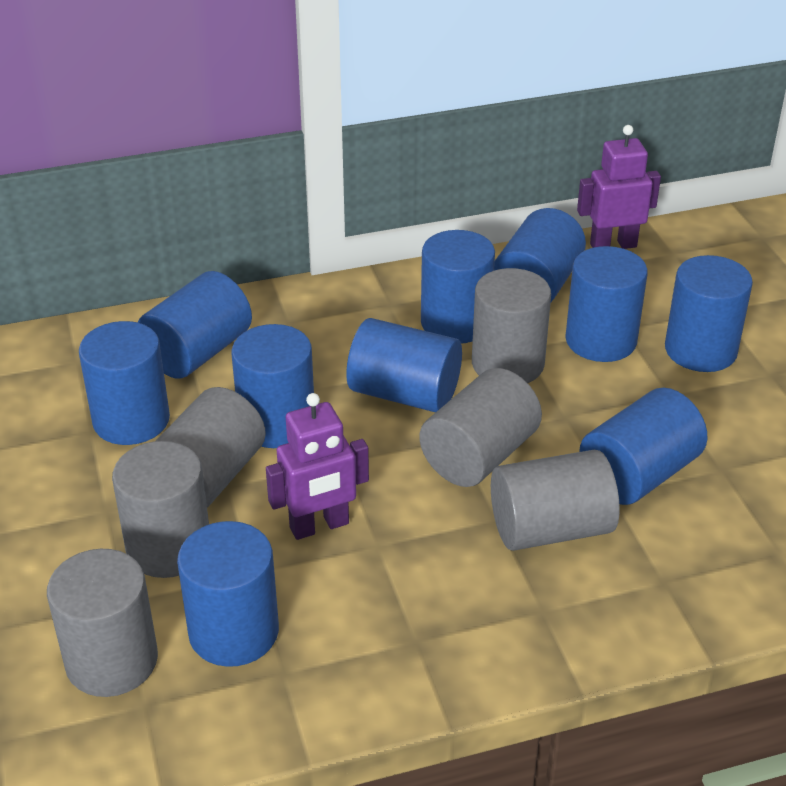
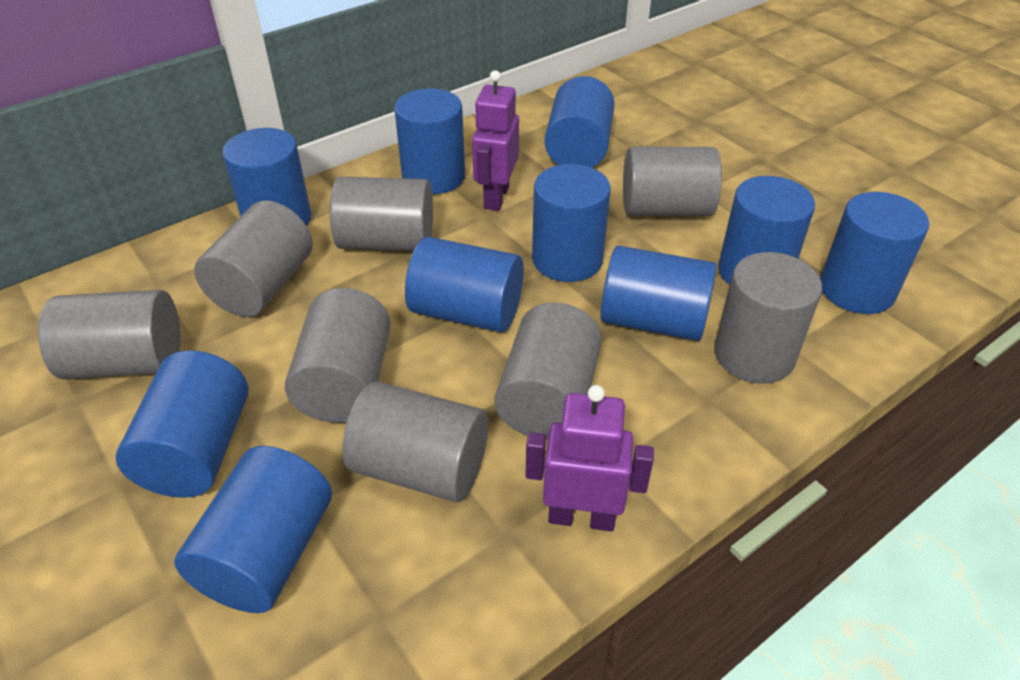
grey cylinder: 6 -> 8

